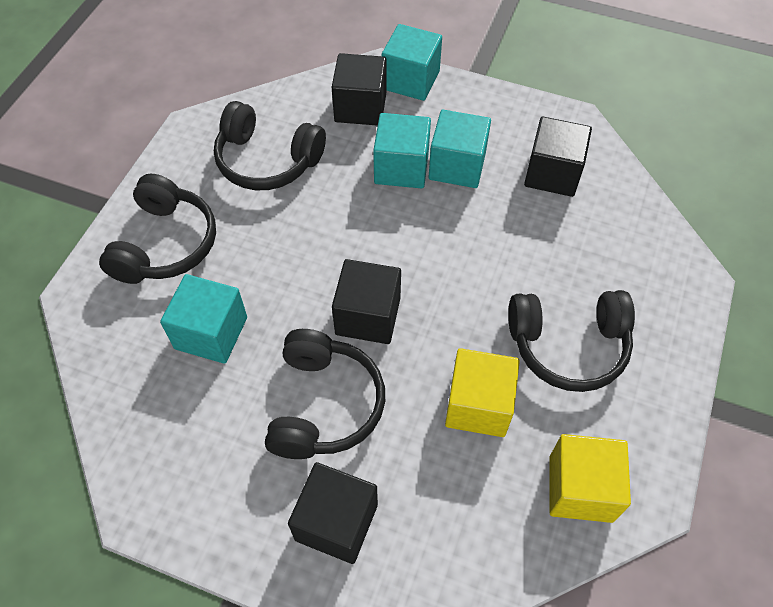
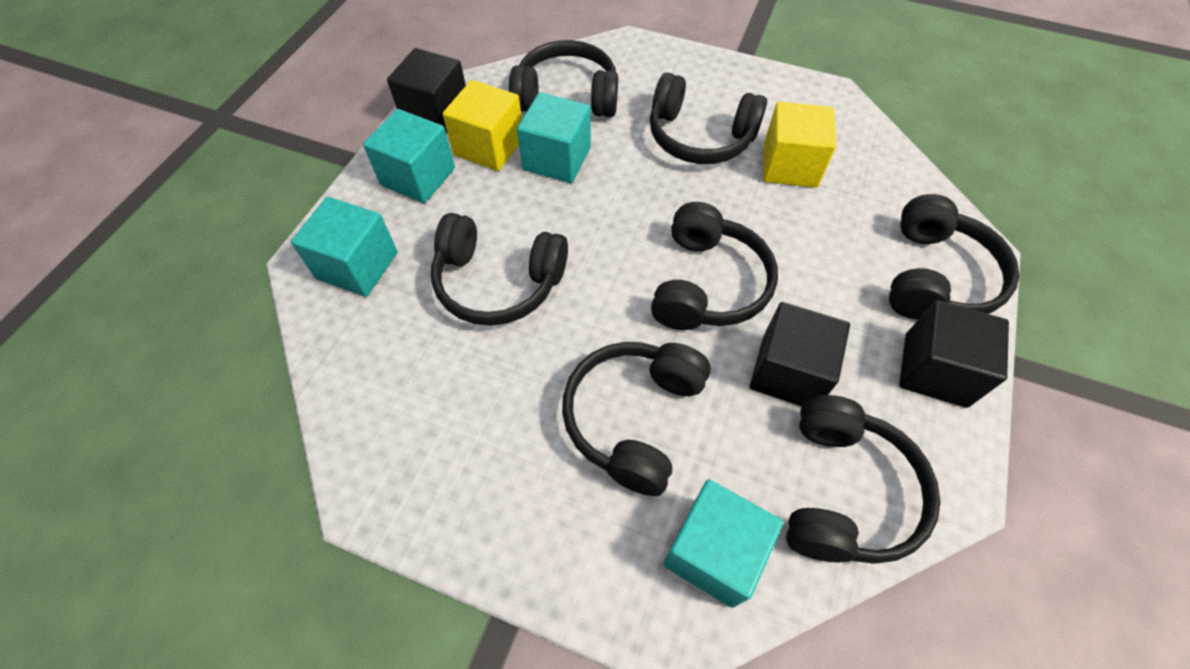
black cube: 4 -> 3
black headphones: 4 -> 7

